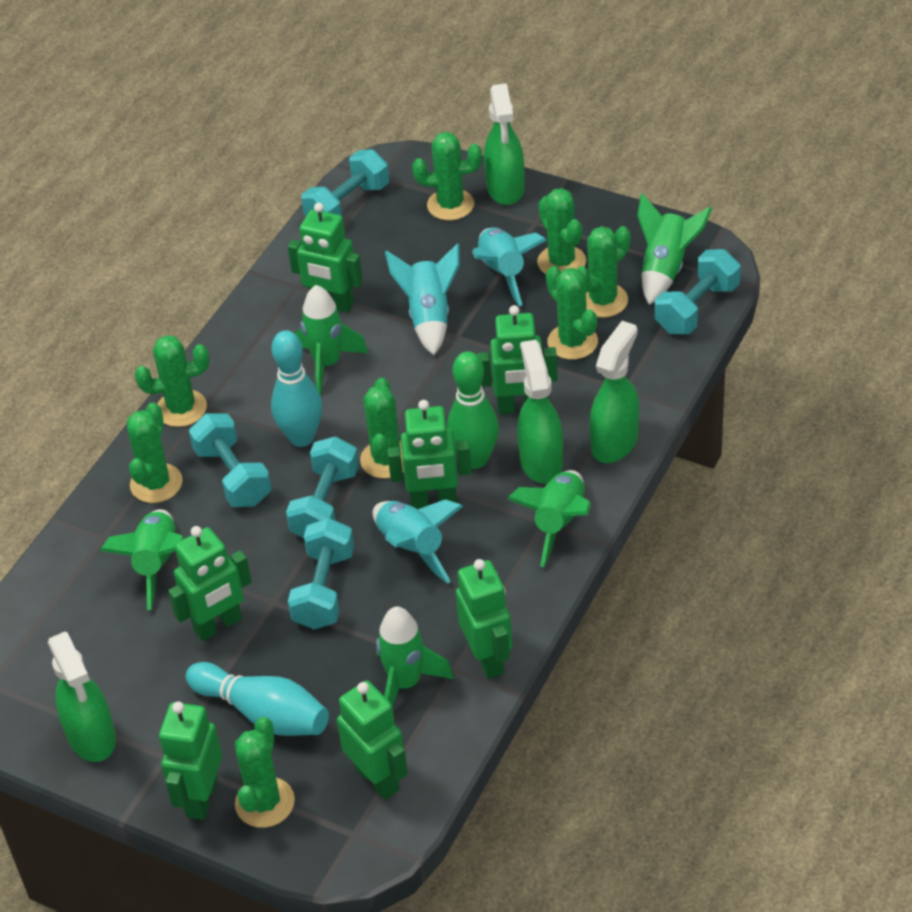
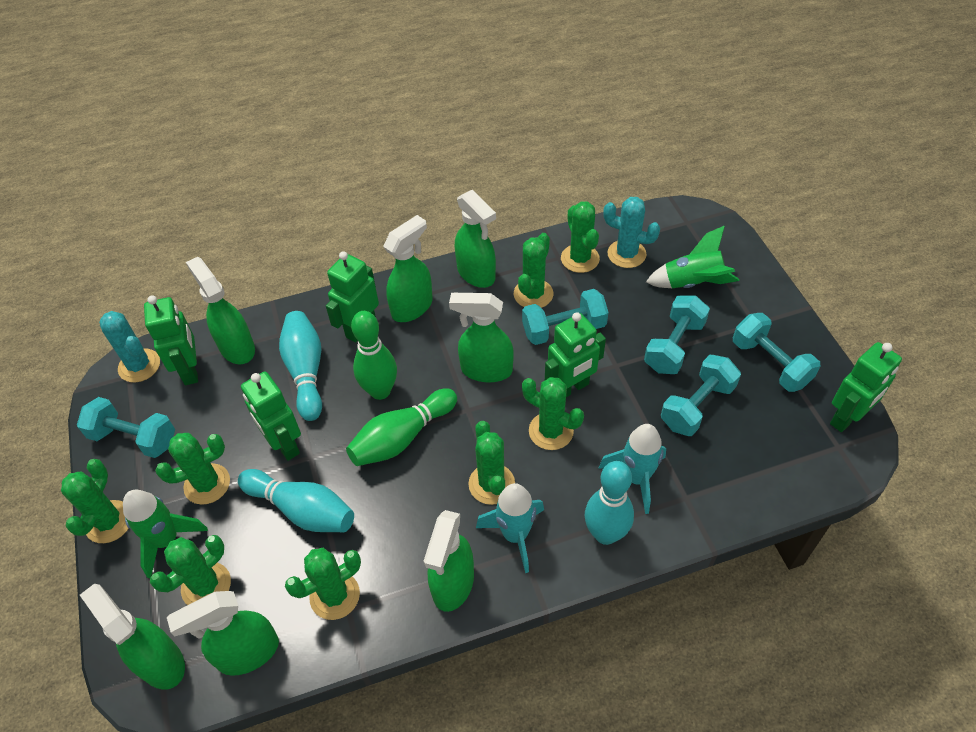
green bowling pin: 1 -> 2
green robot: 7 -> 5
green rocket: 5 -> 2
green spray bottle: 4 -> 7
turquoise bowling pin: 2 -> 3
turquoise cactus: 0 -> 2
turquoise rocket: 3 -> 2

